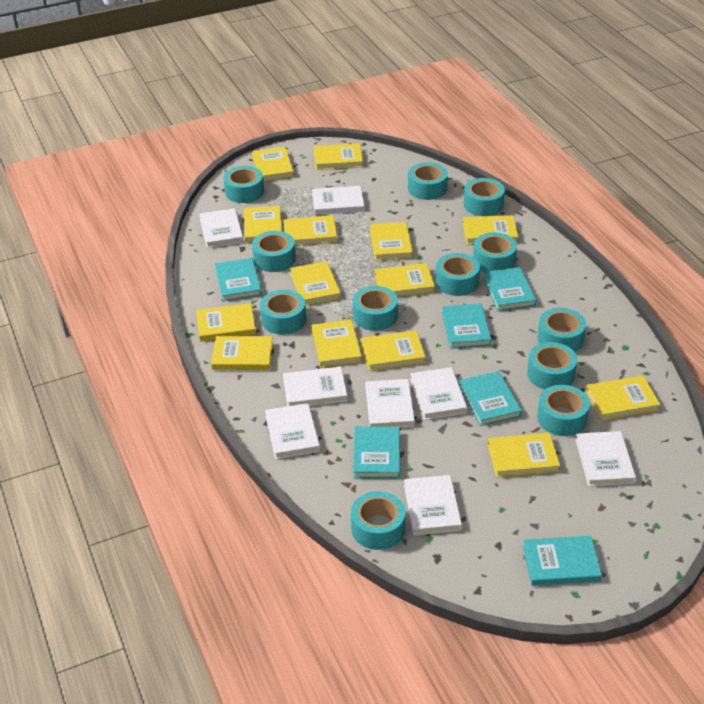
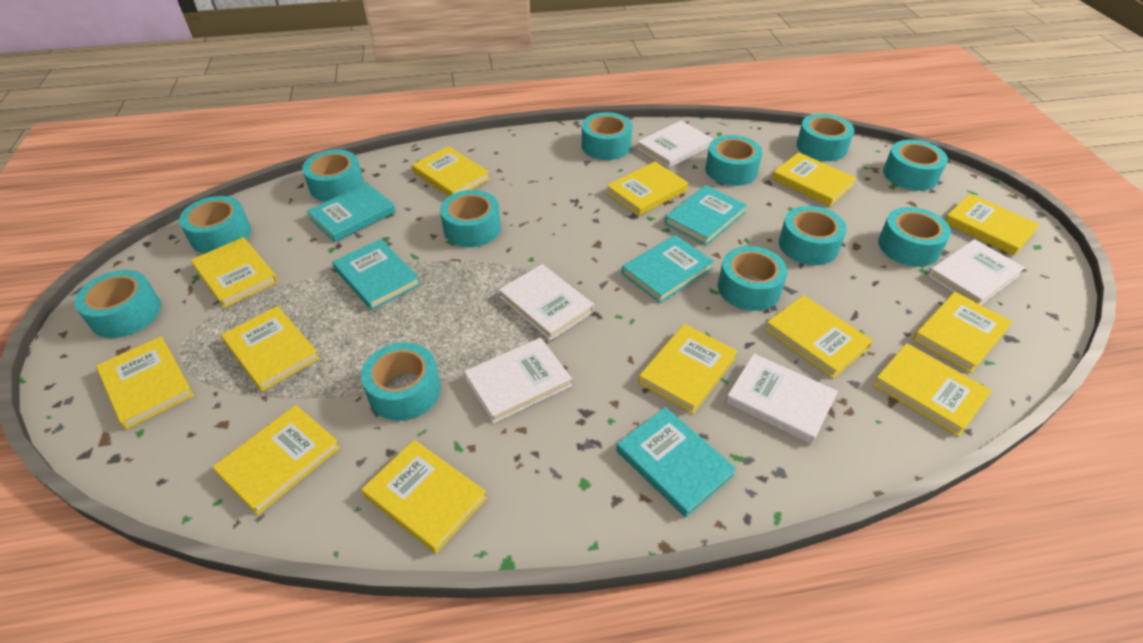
turquoise book: 6 -> 5
white book: 8 -> 5
yellow book: 14 -> 13

